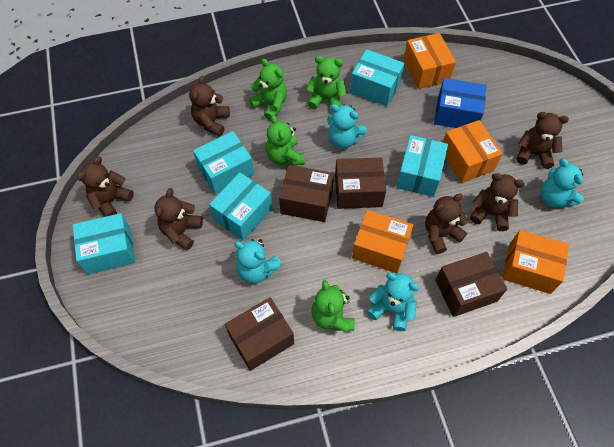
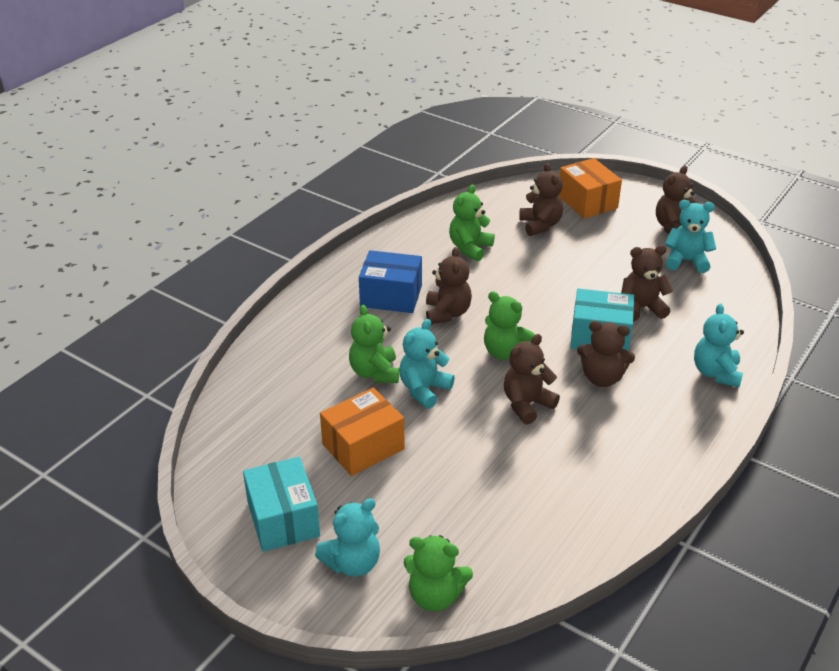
brown box: 4 -> 0
orange box: 4 -> 2
turquoise box: 5 -> 2

